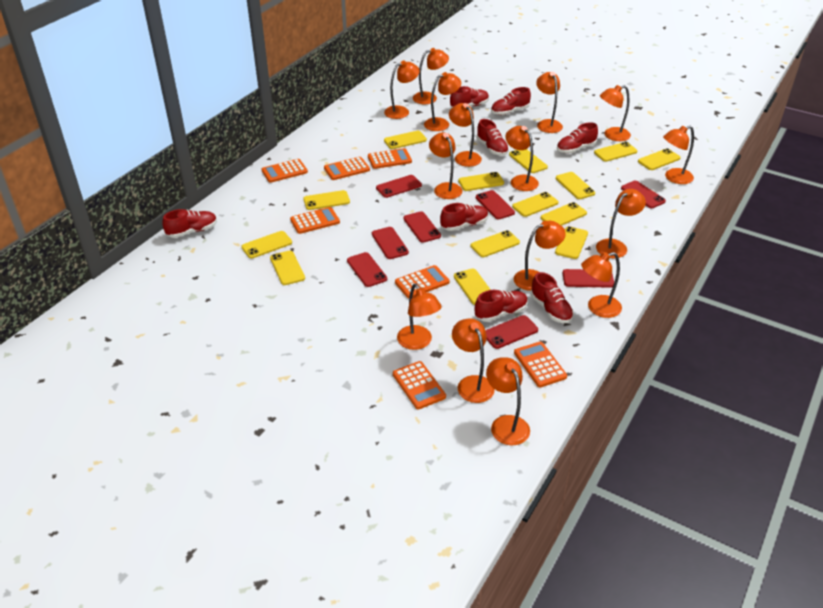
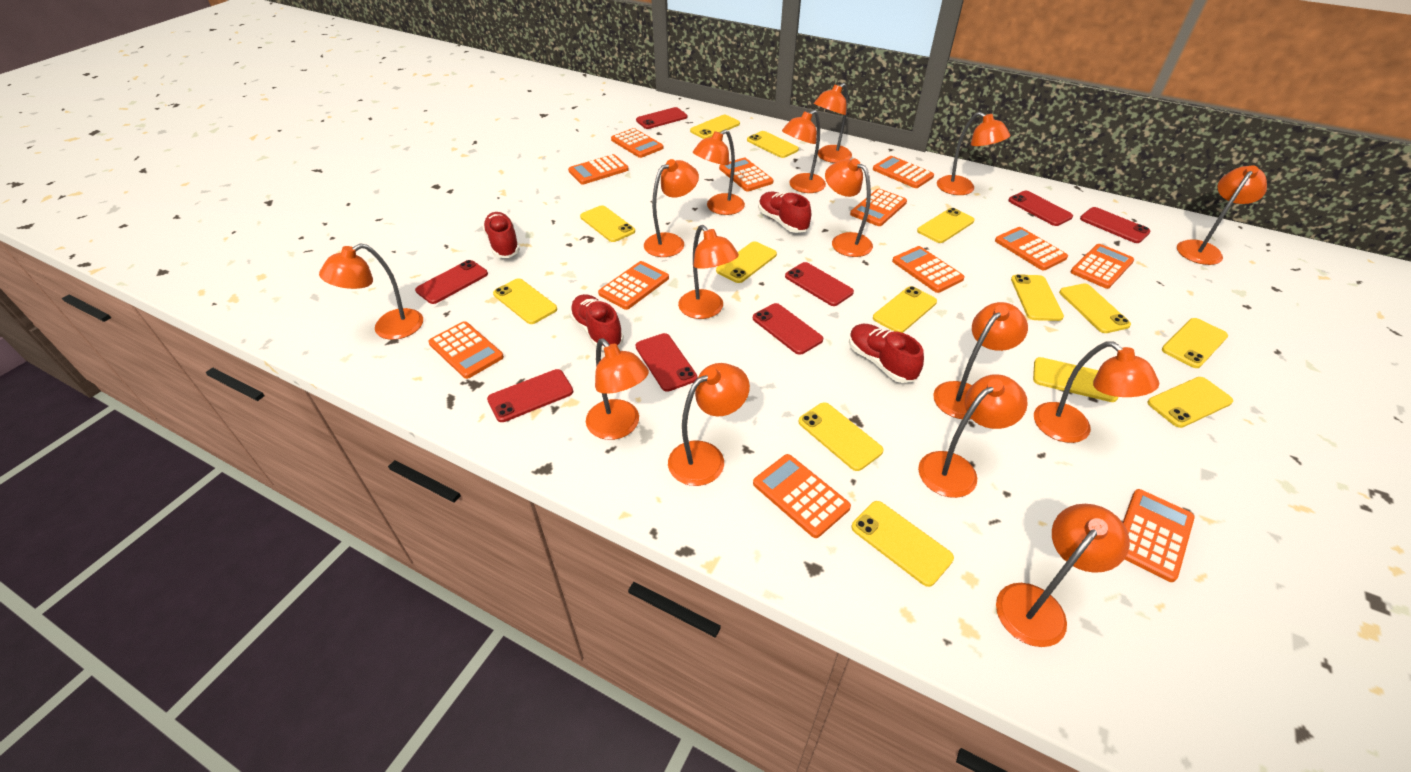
orange calculator: 7 -> 12
red shoe: 8 -> 4

